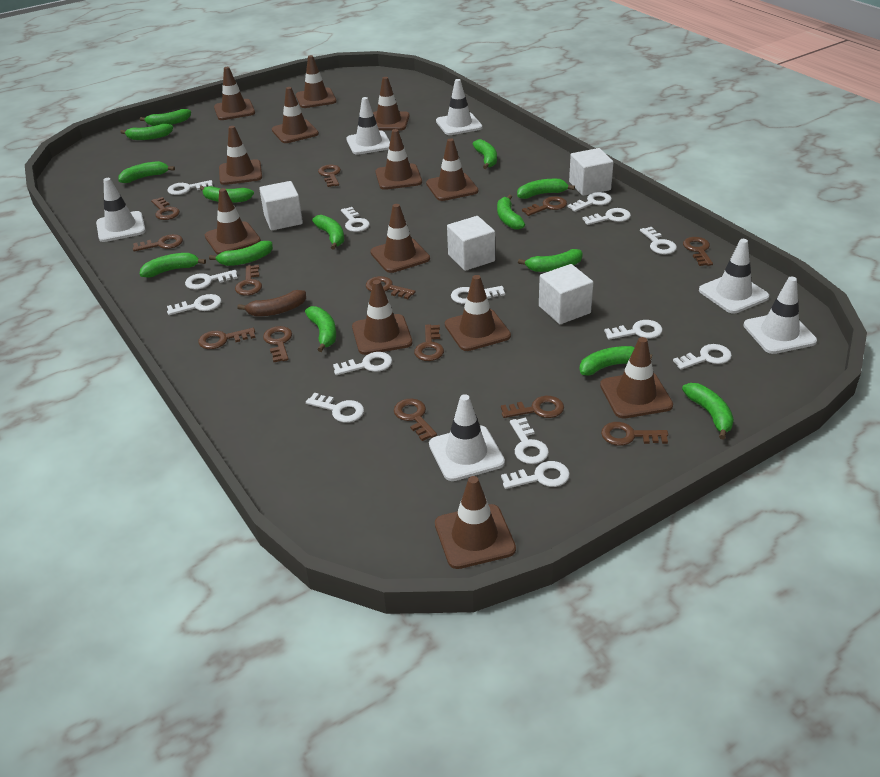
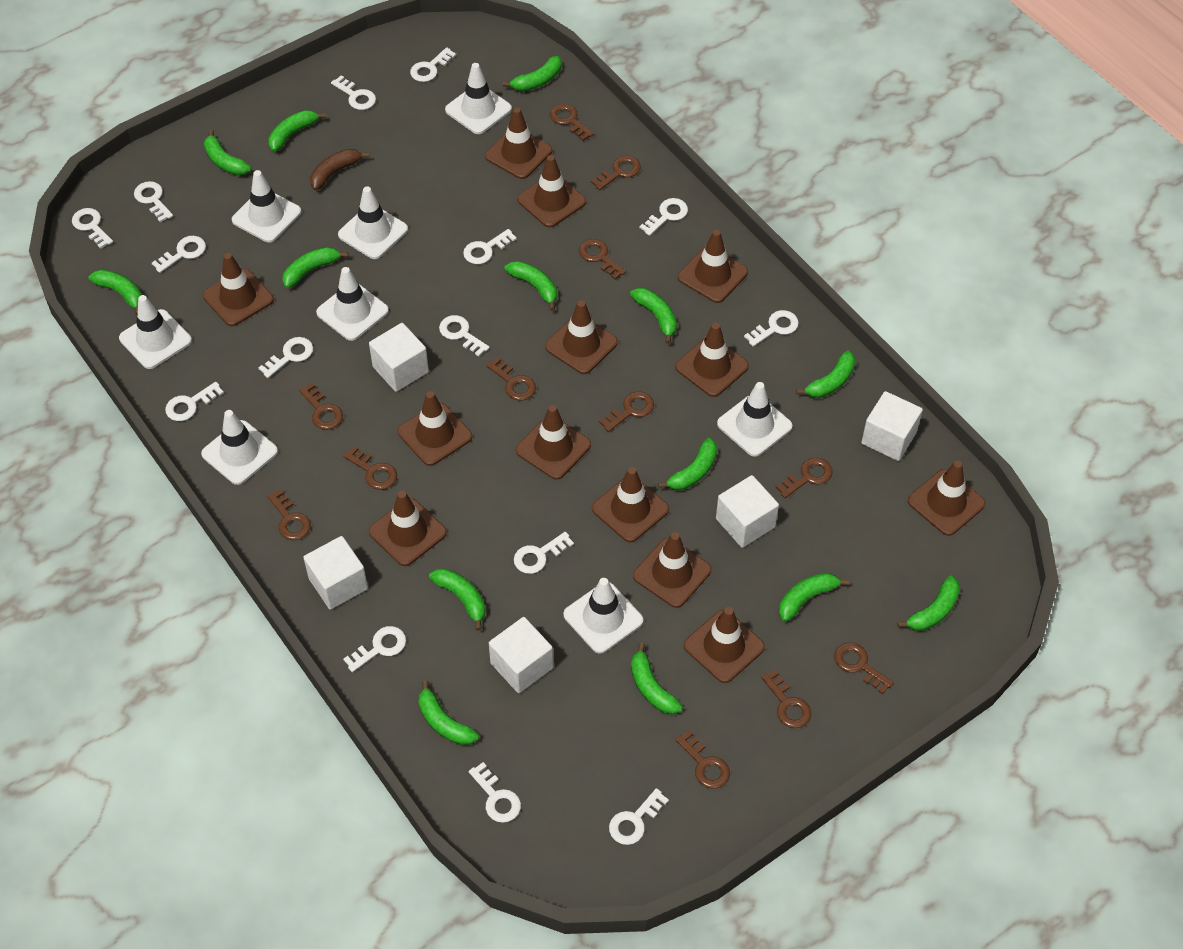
brown key: 13 -> 12
white cube: 4 -> 5
white key: 14 -> 15
white traffic cone: 6 -> 8

